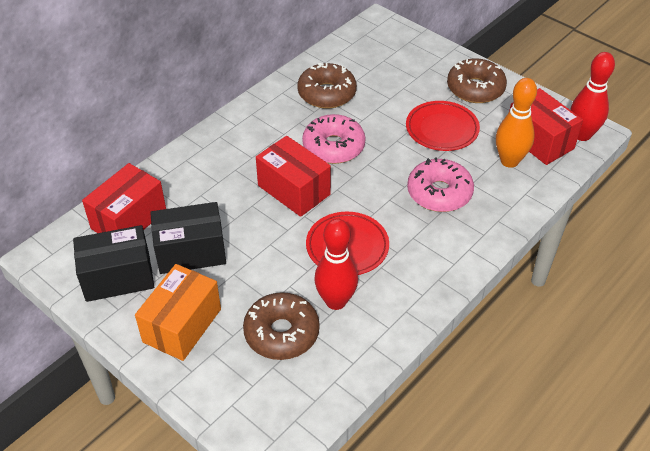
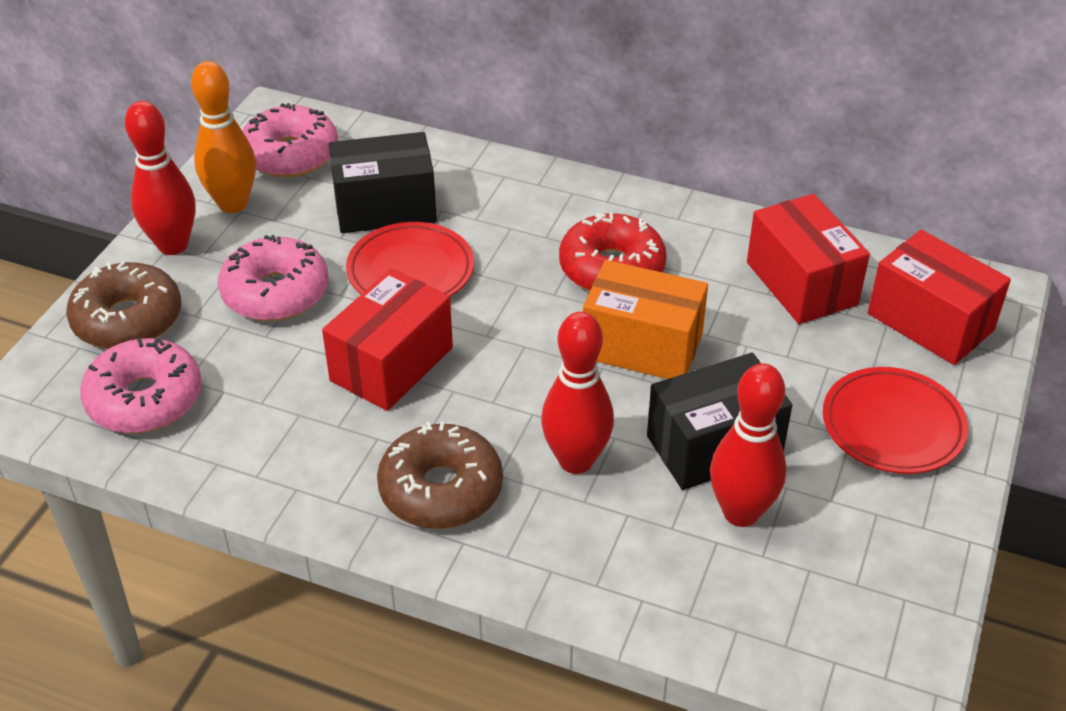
brown donut: 3 -> 2
pink donut: 2 -> 3
red bowling pin: 2 -> 3
red donut: 0 -> 1

